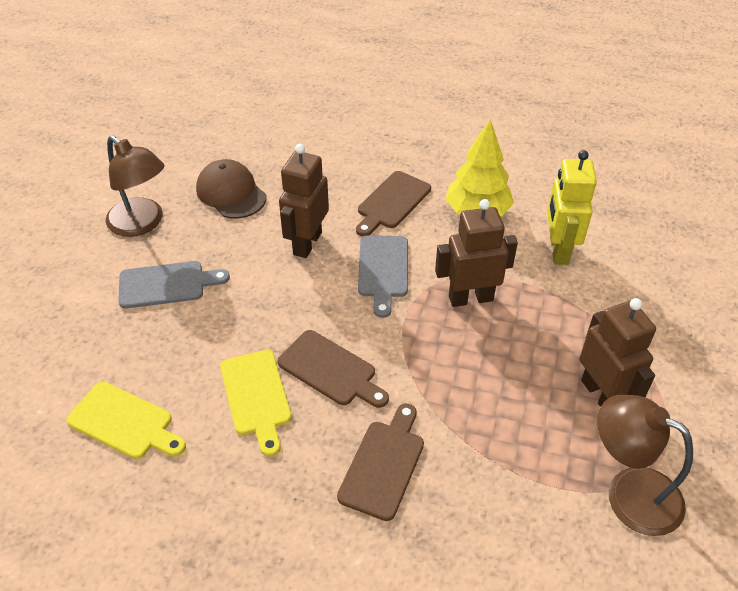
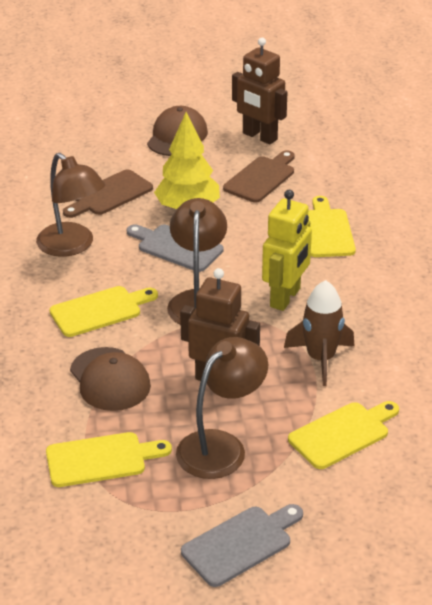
brown cap: 1 -> 2
brown cutting board: 3 -> 2
brown lamp: 2 -> 3
brown robot: 3 -> 2
brown rocket: 0 -> 1
yellow cutting board: 2 -> 4

